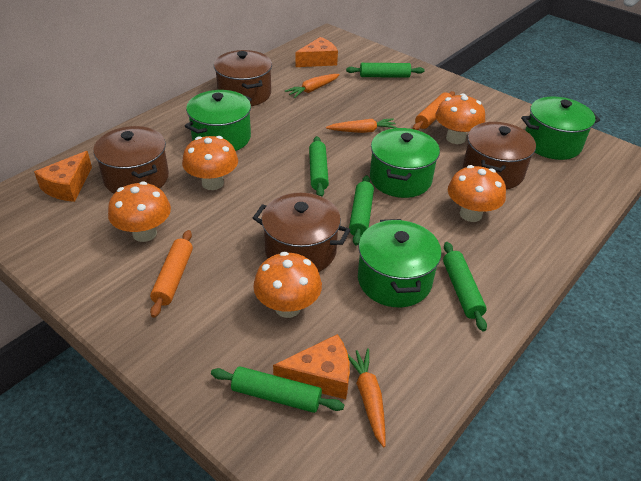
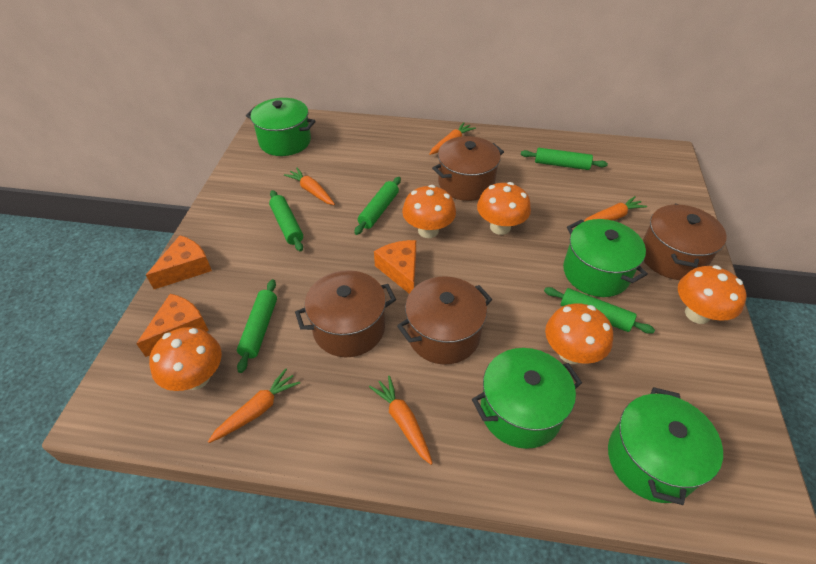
orange carrot: 3 -> 5
orange rolling pin: 2 -> 0

